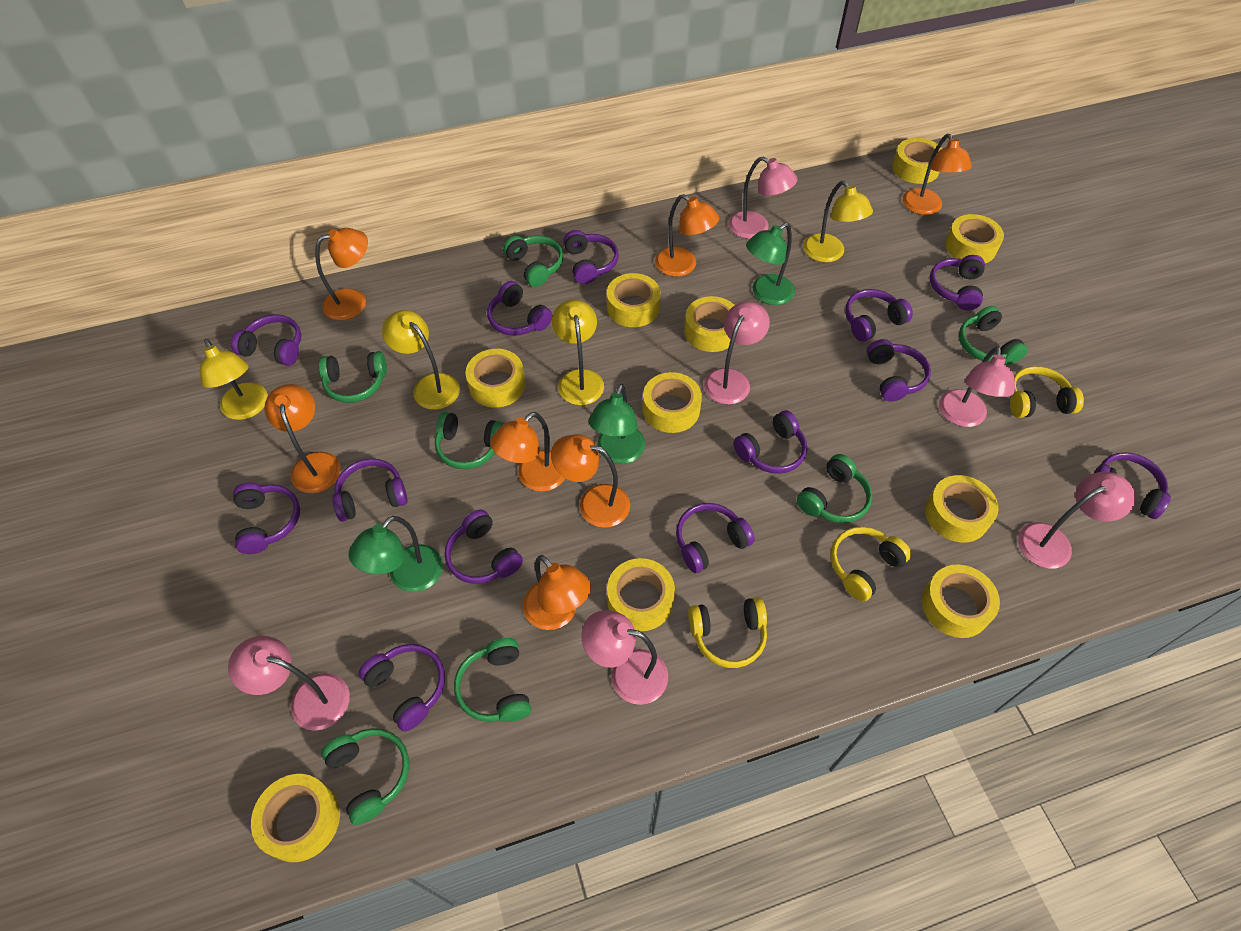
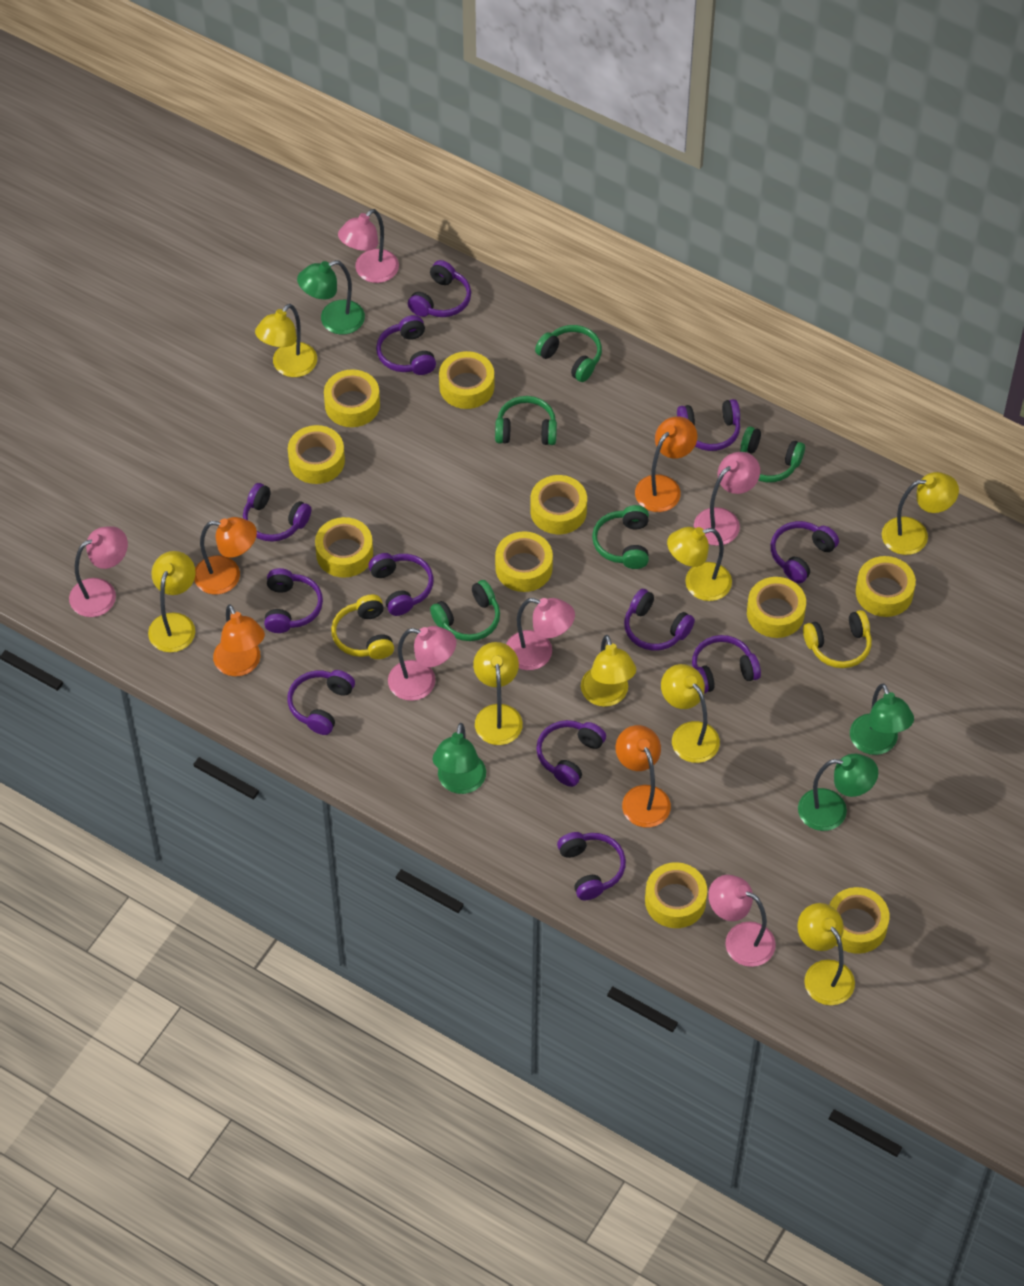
green headphones: 7 -> 5
green lamp: 3 -> 4
orange lamp: 7 -> 4
purple headphones: 13 -> 12
yellow headphones: 3 -> 2
yellow lamp: 4 -> 8

